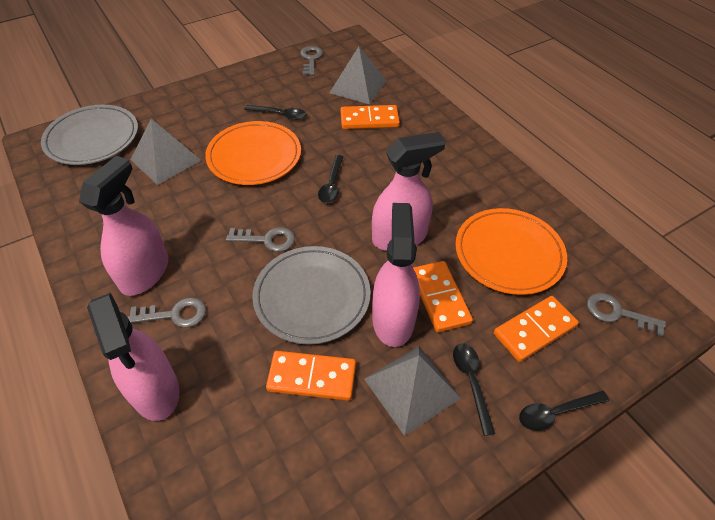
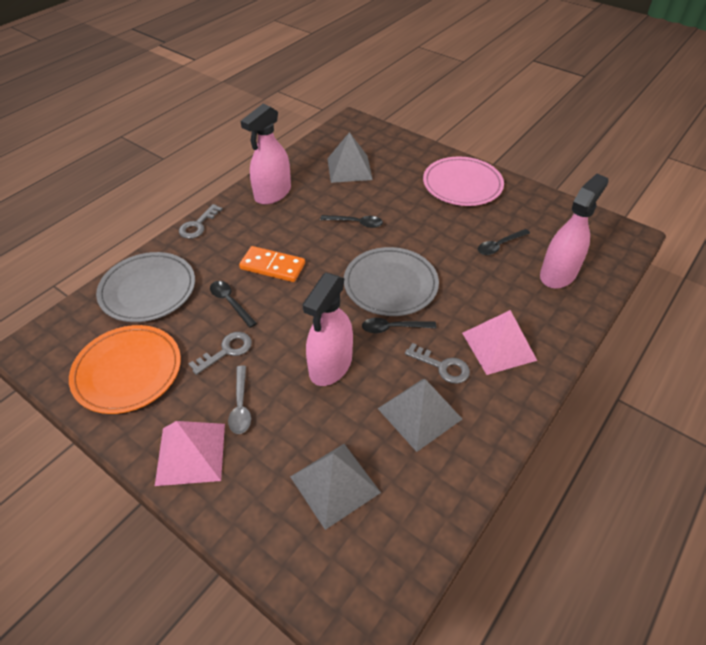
grey key: 4 -> 3
grey spoon: 0 -> 1
orange domino: 4 -> 1
orange plate: 2 -> 1
pink plate: 0 -> 1
pink pyramid: 0 -> 2
pink spray bottle: 4 -> 3

